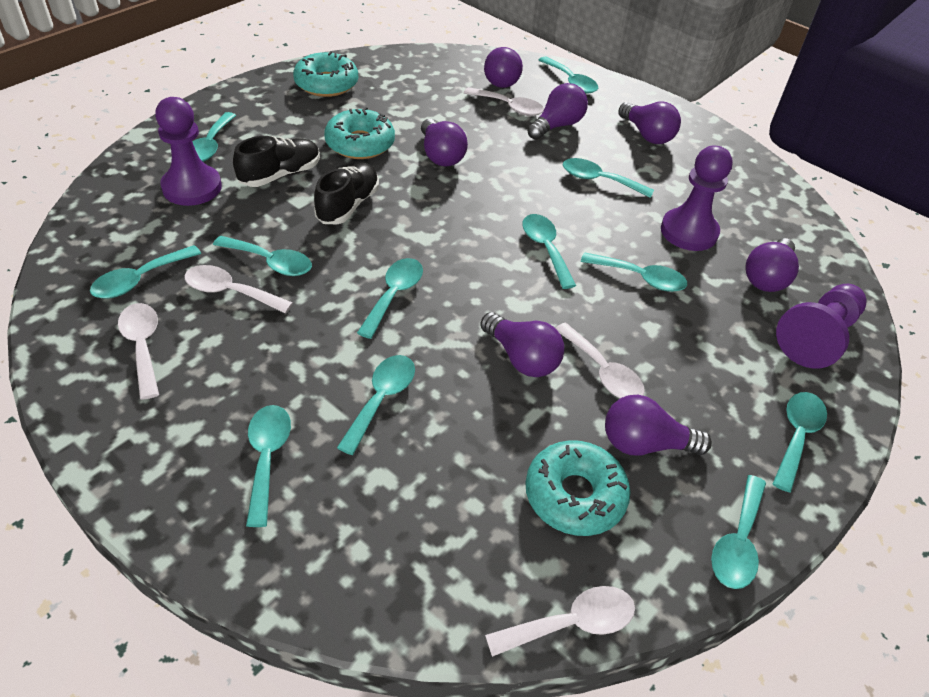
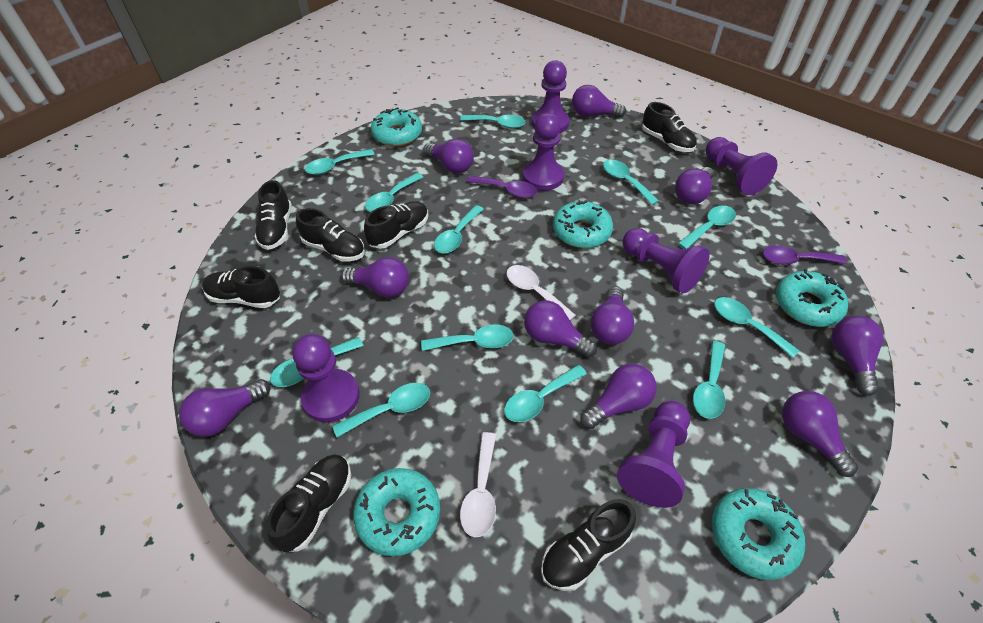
black shoe: 2 -> 7
purple light bulb: 7 -> 10
purple pawn: 3 -> 6
purple spoon: 0 -> 2
turquoise donut: 3 -> 5
white spoon: 5 -> 2

